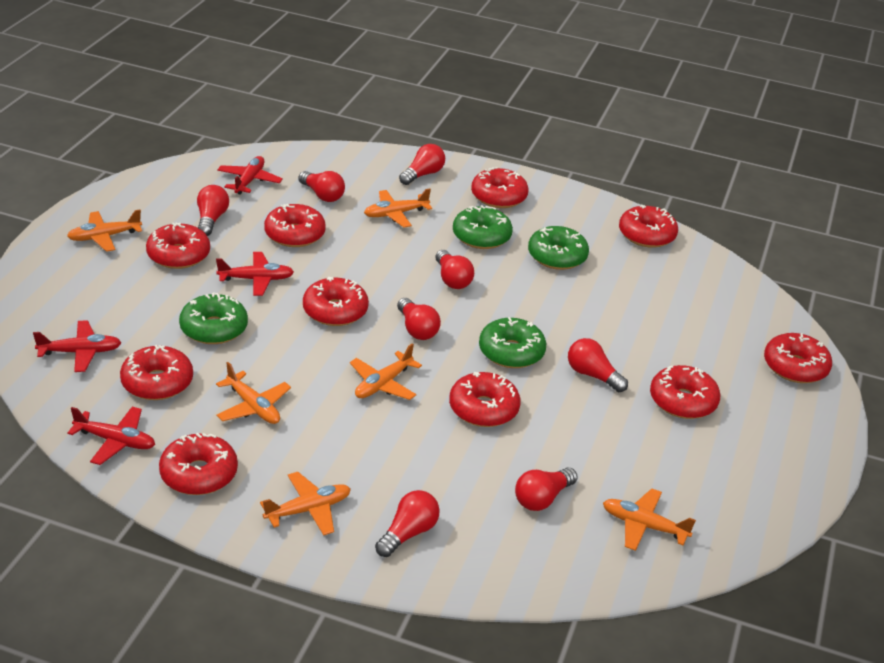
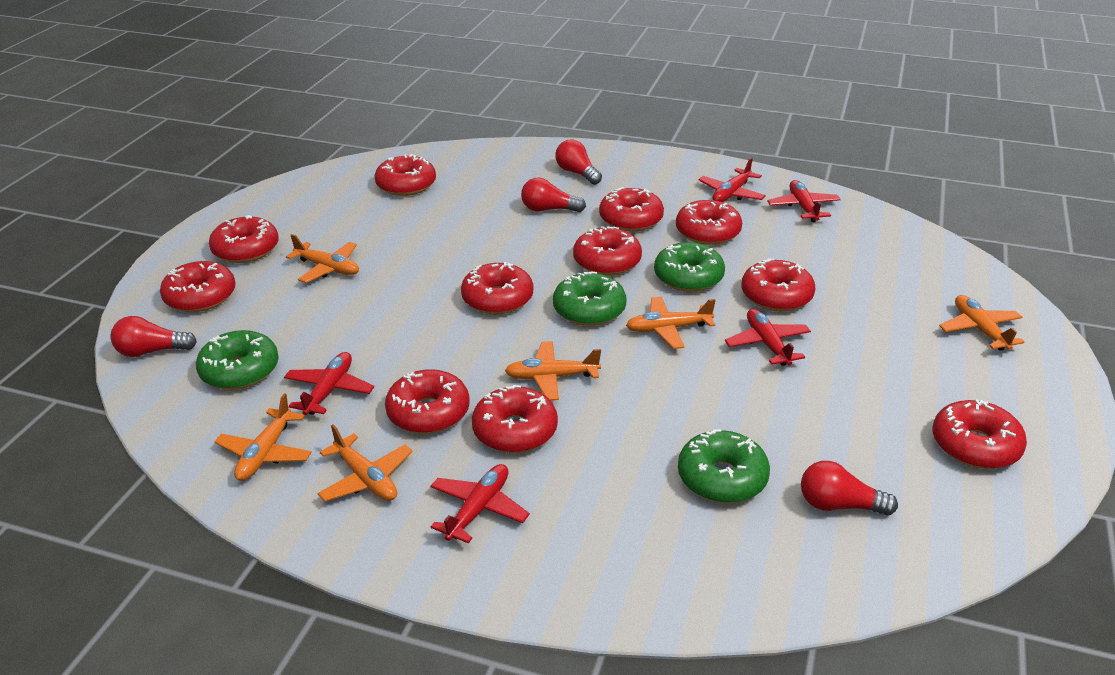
red donut: 10 -> 11
red light bulb: 8 -> 4
red plane: 4 -> 5

